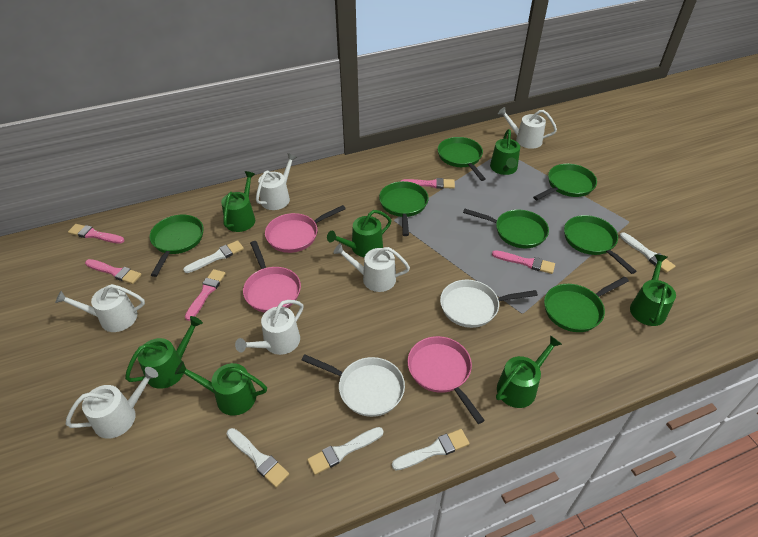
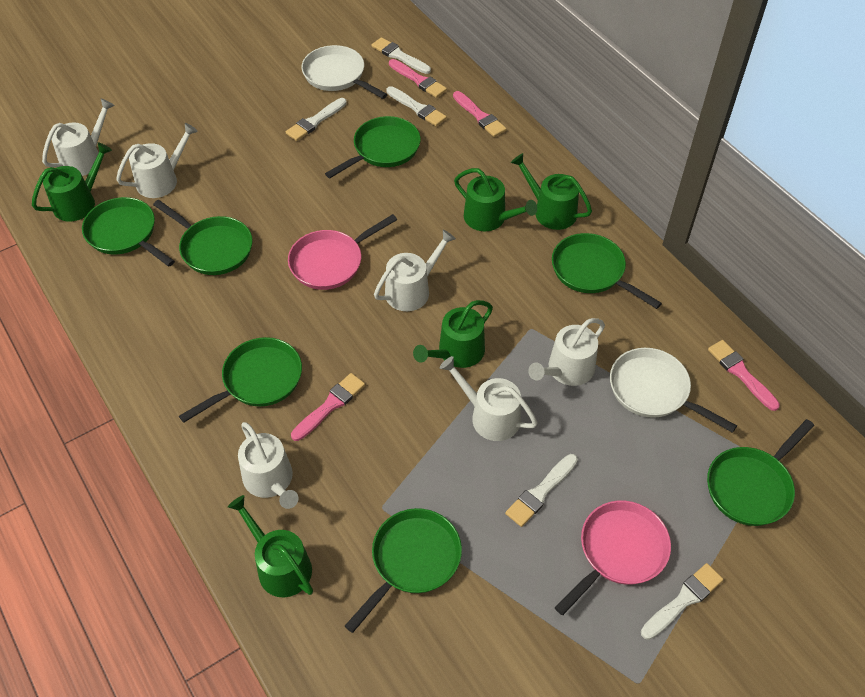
green watering can: 7 -> 5
pink brush: 5 -> 4
pink pan: 3 -> 2

